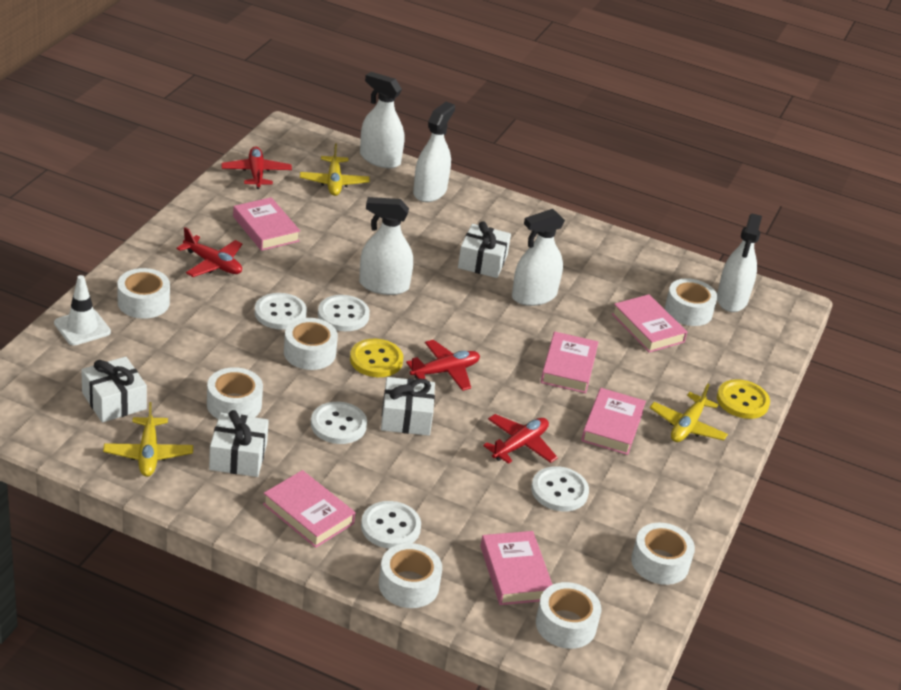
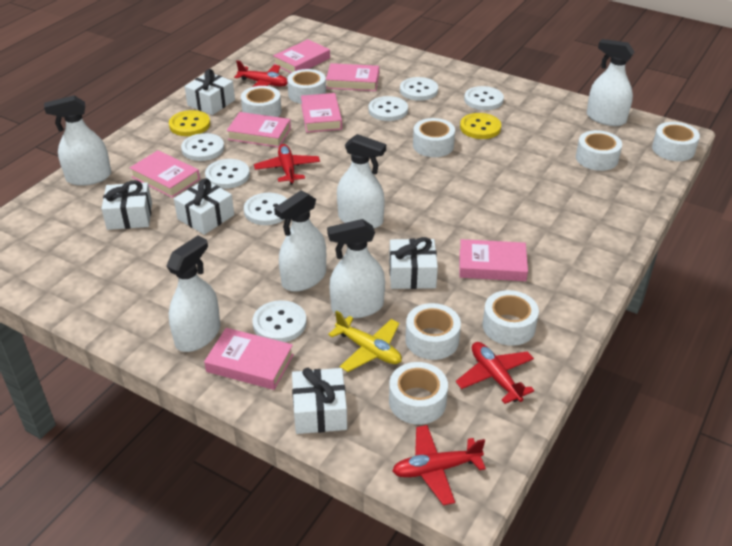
pink book: 6 -> 7
white button: 5 -> 7
white gift: 4 -> 5
white spray bottle: 5 -> 6
white tape: 7 -> 8
white traffic cone: 1 -> 0
yellow plane: 3 -> 1

